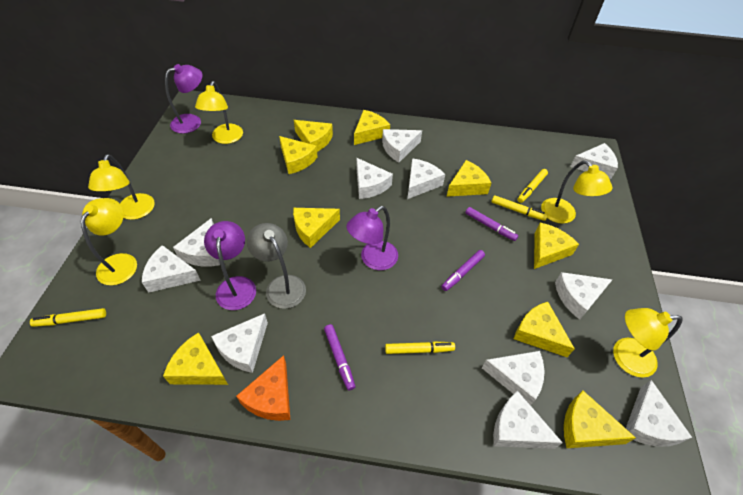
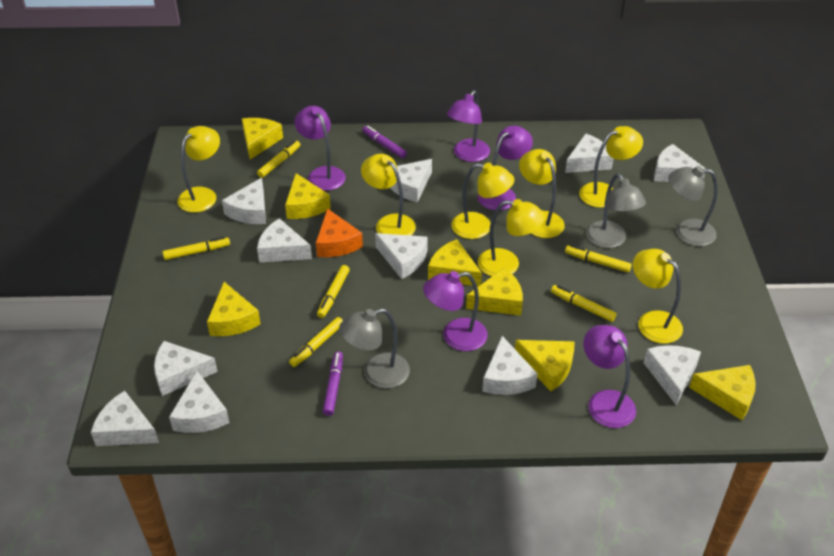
grey lamp: 1 -> 3
purple lamp: 3 -> 5
purple marker: 3 -> 2
yellow cheese: 9 -> 7
yellow lamp: 5 -> 7
yellow marker: 4 -> 6

